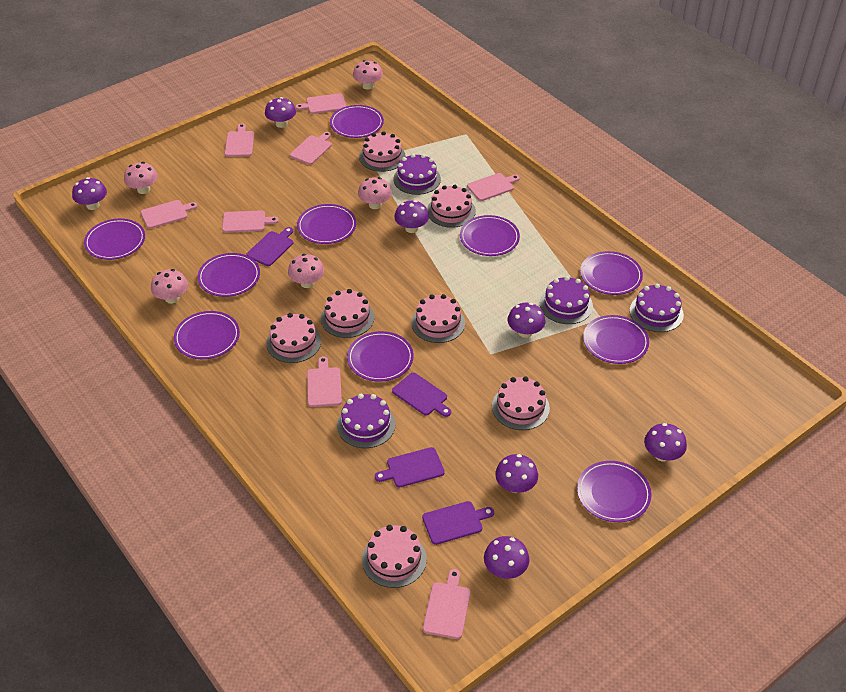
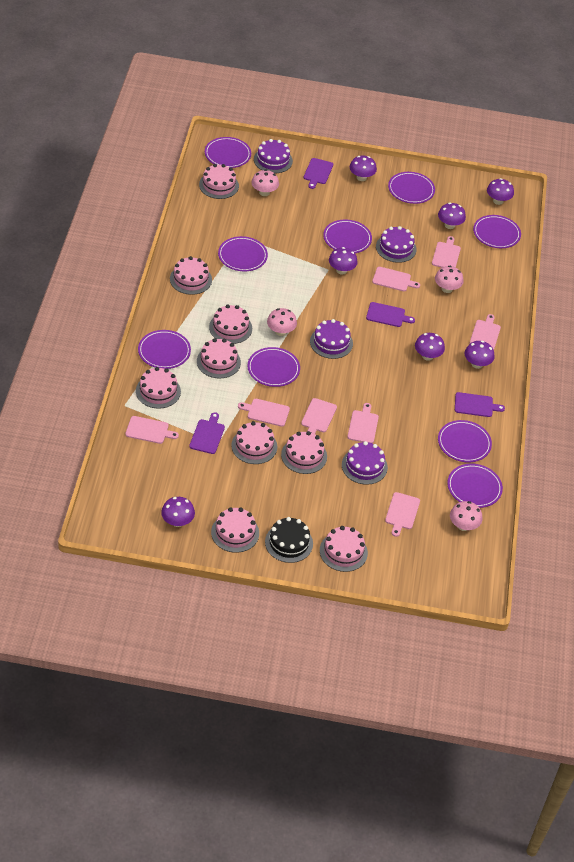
black cake: 0 -> 1
pink cake: 7 -> 9
pink mushroom: 5 -> 4
purple plate: 10 -> 9

